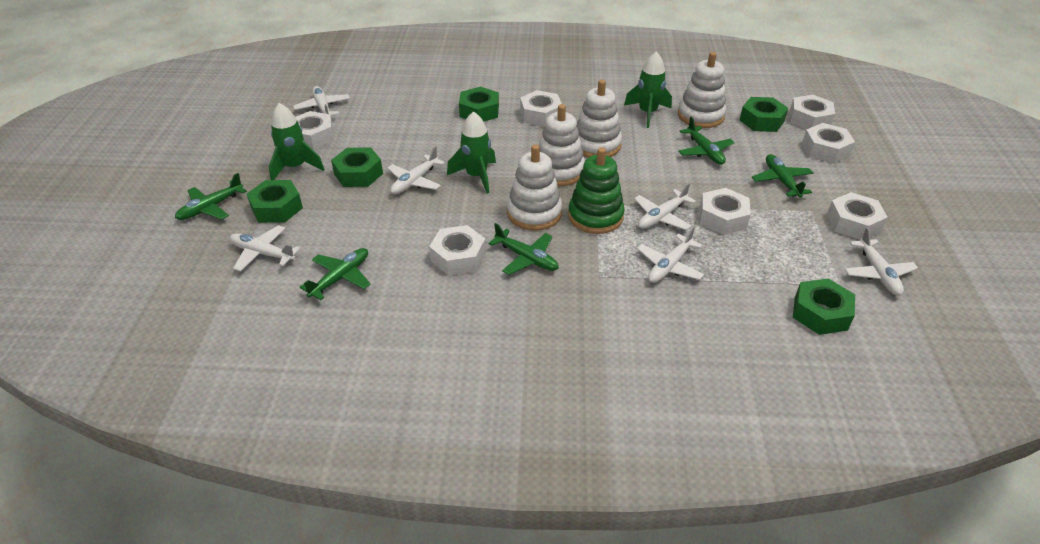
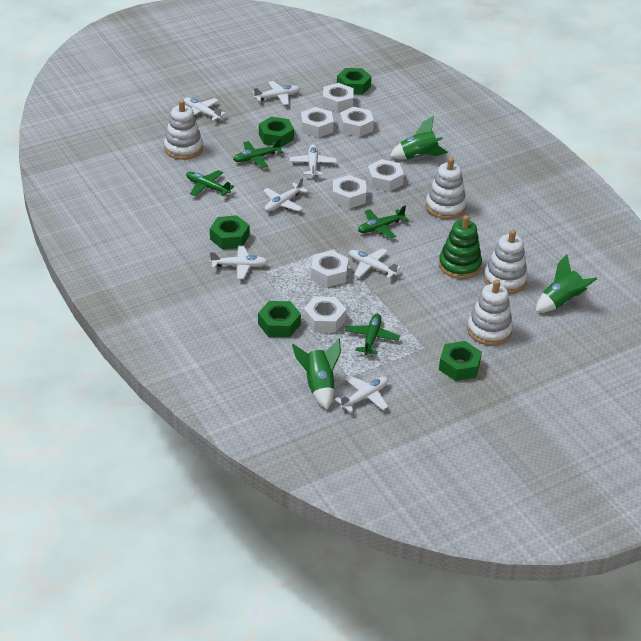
green plane: 5 -> 4
white plane: 6 -> 7

